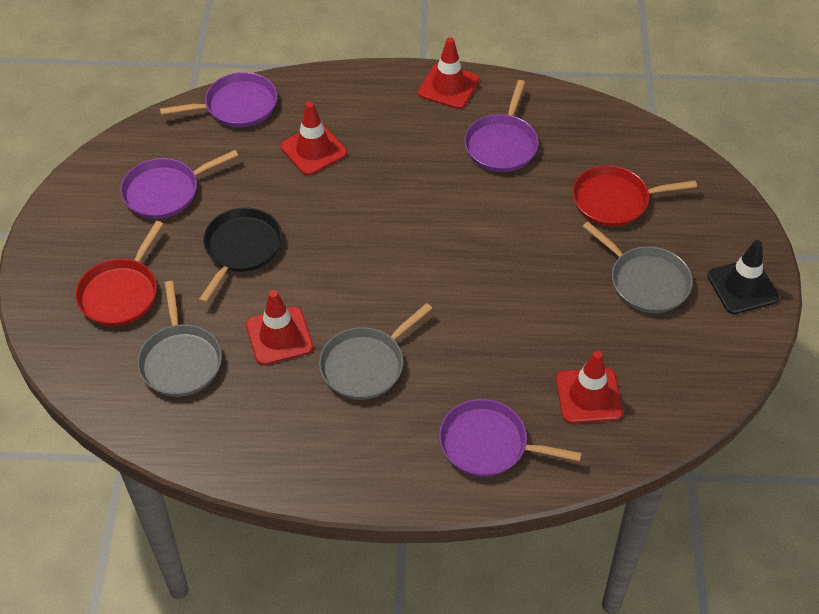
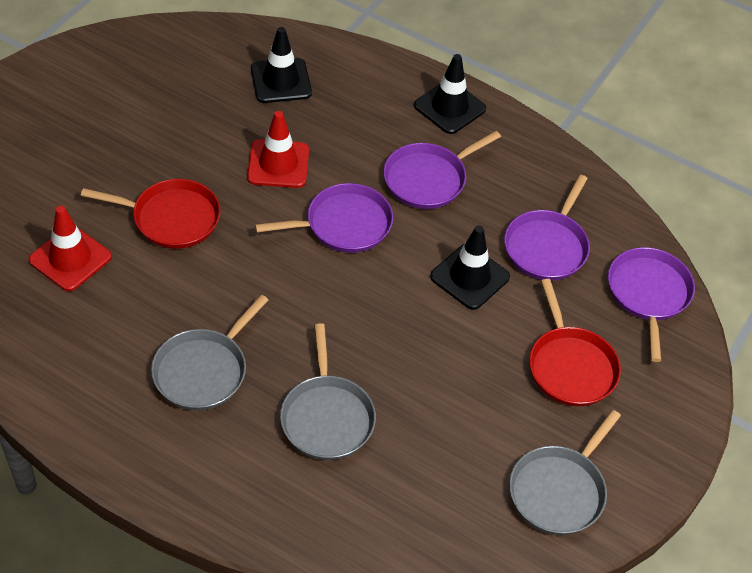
black pan: 1 -> 0
black traffic cone: 1 -> 3
red traffic cone: 4 -> 2

